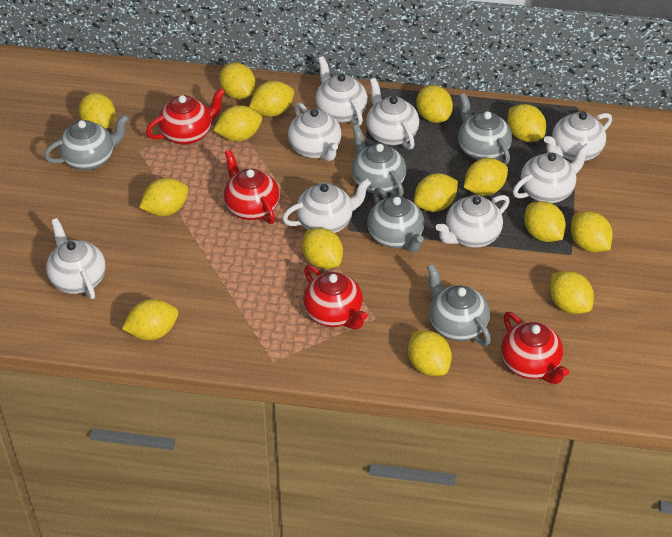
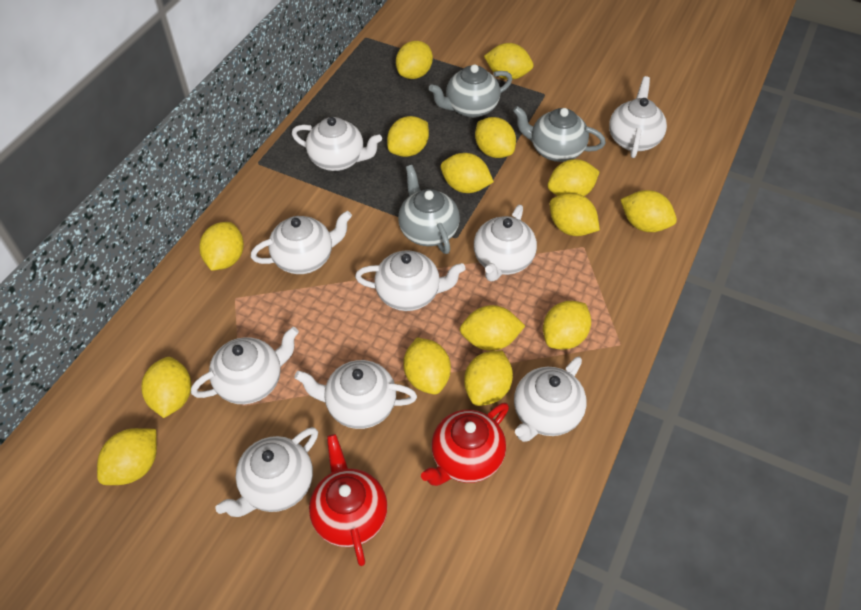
grey teapot: 5 -> 3
red teapot: 4 -> 2
white teapot: 8 -> 9

